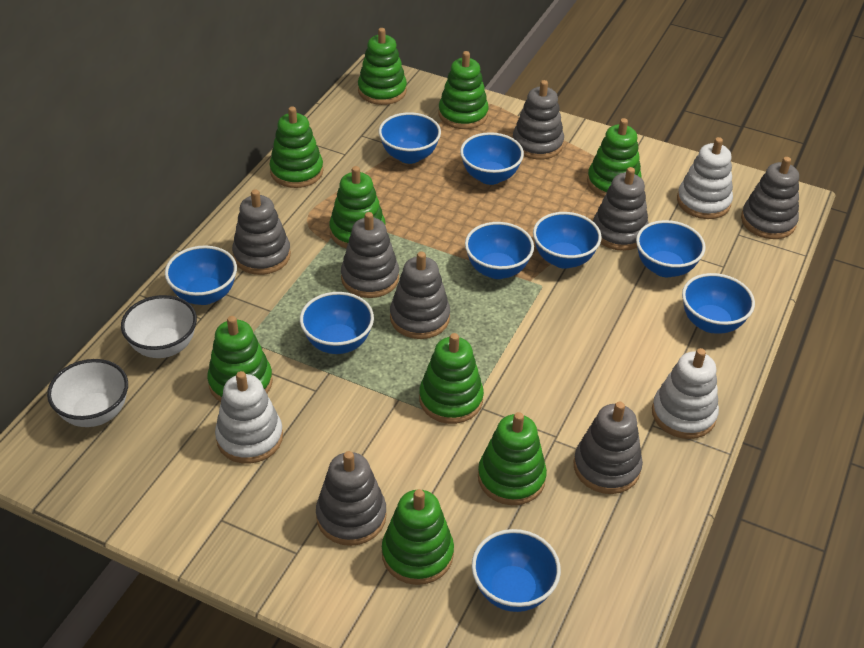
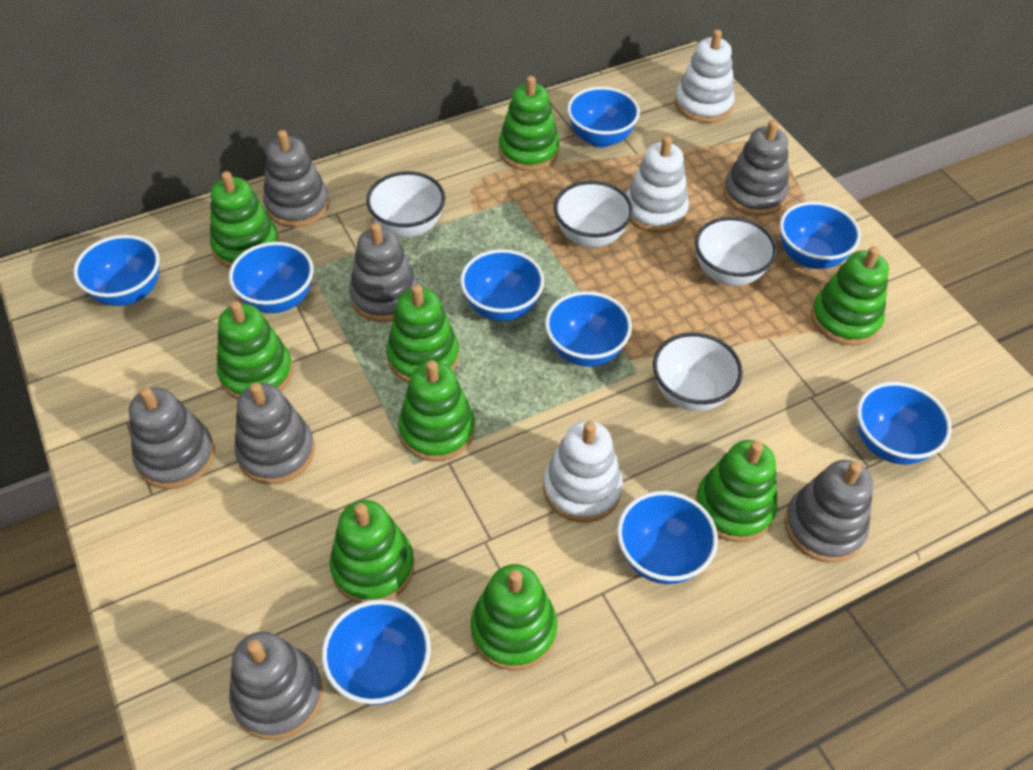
grey stacking toy: 8 -> 7
white bowl: 2 -> 4

